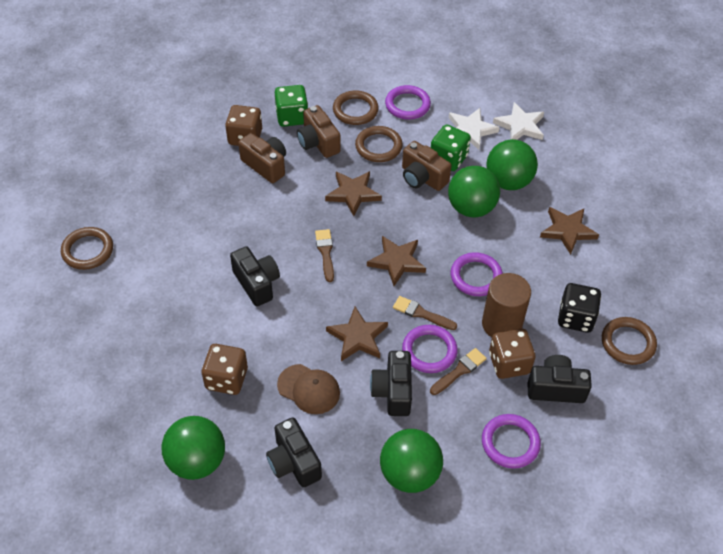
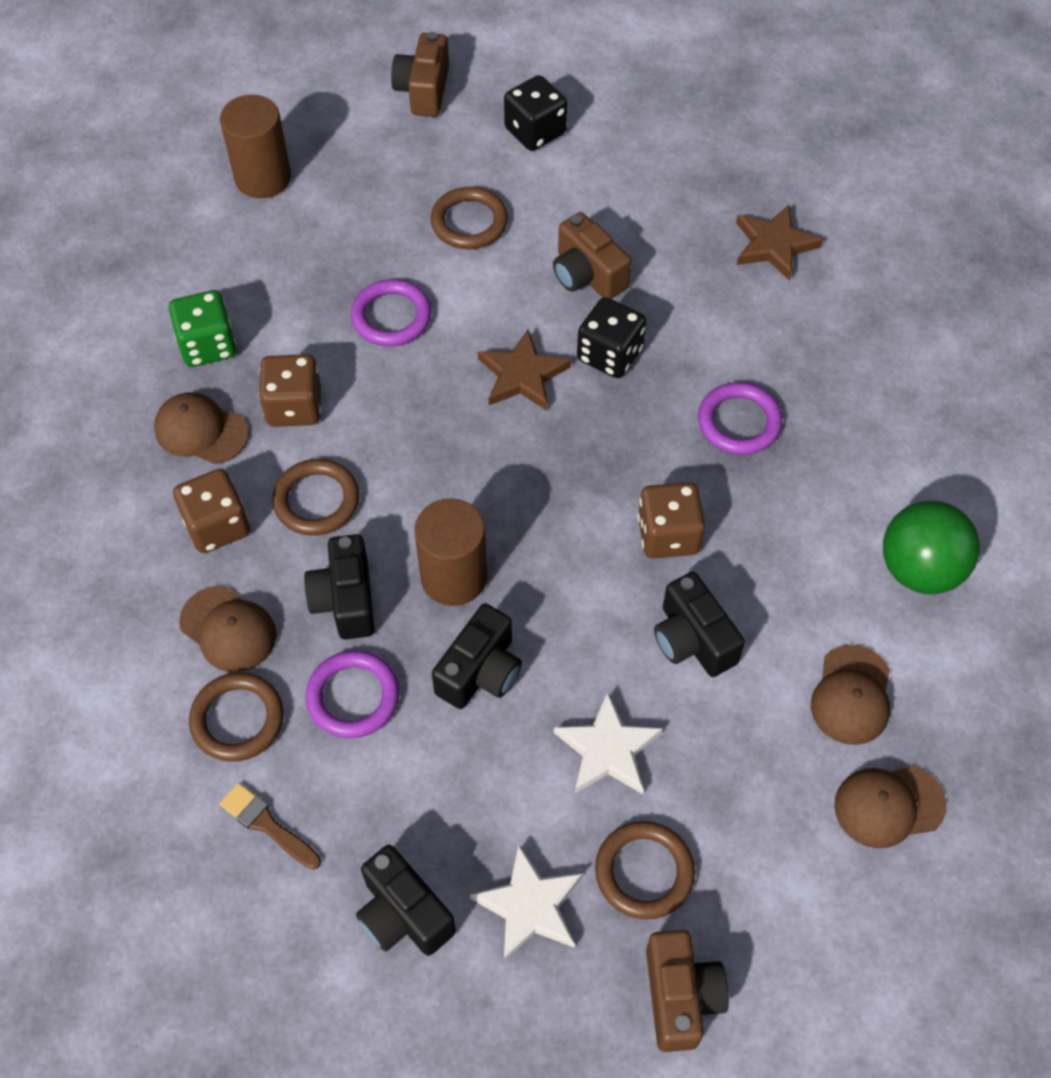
black dice: 1 -> 2
brown brush: 3 -> 1
brown cap: 1 -> 4
brown cylinder: 1 -> 2
brown star: 4 -> 2
green ball: 4 -> 1
green dice: 2 -> 1
purple ring: 4 -> 3

